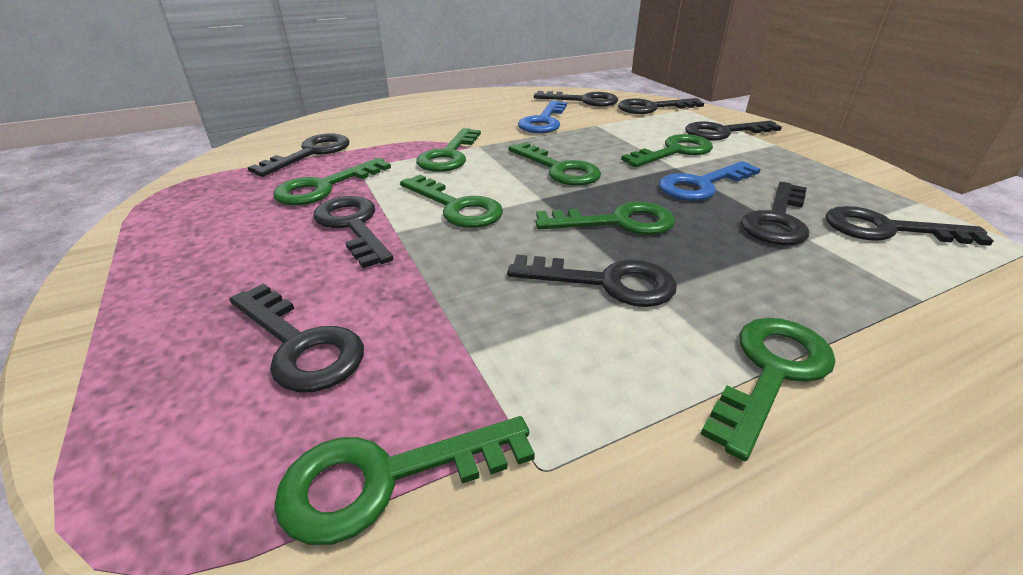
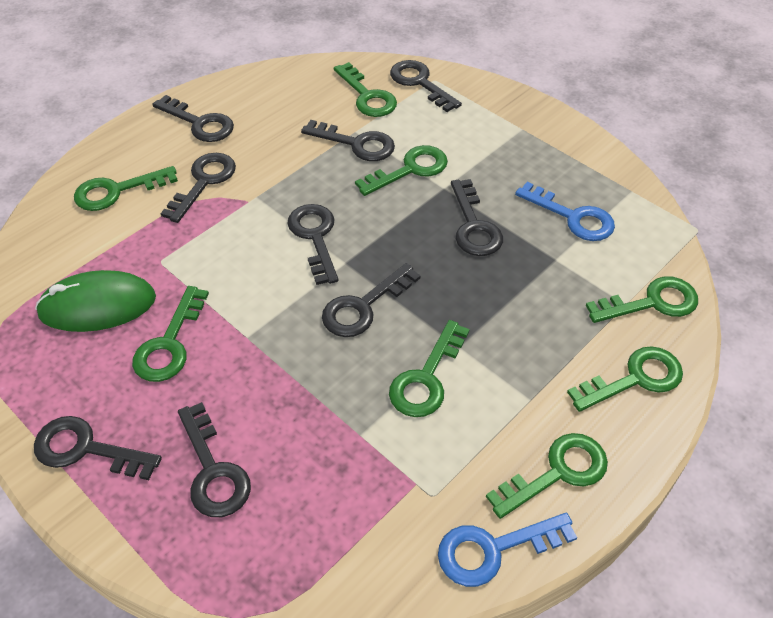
green mouse: 0 -> 1

